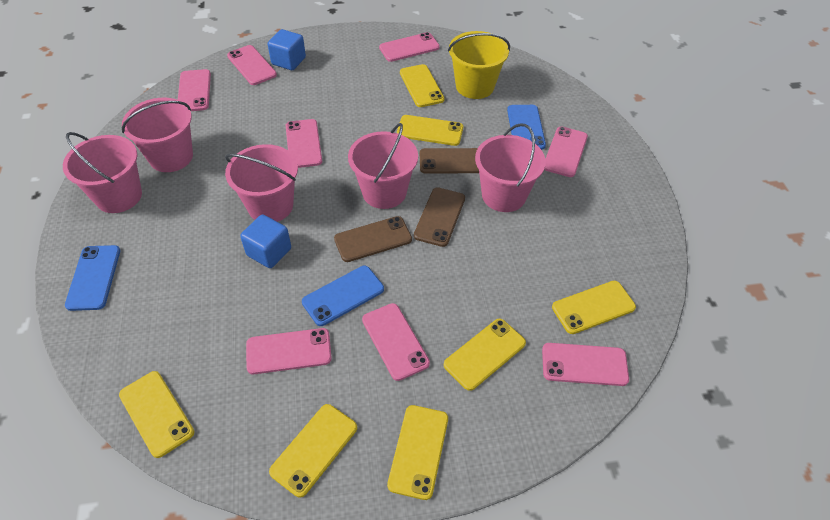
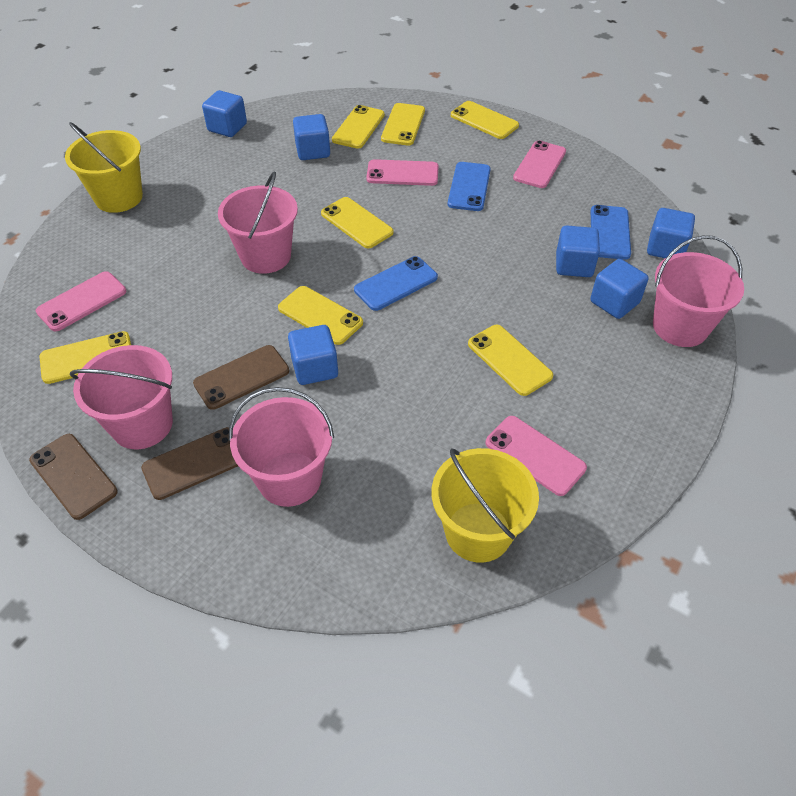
blue cube: 2 -> 6
pink bucket: 5 -> 4
pink phone: 8 -> 4
yellow bucket: 1 -> 2

